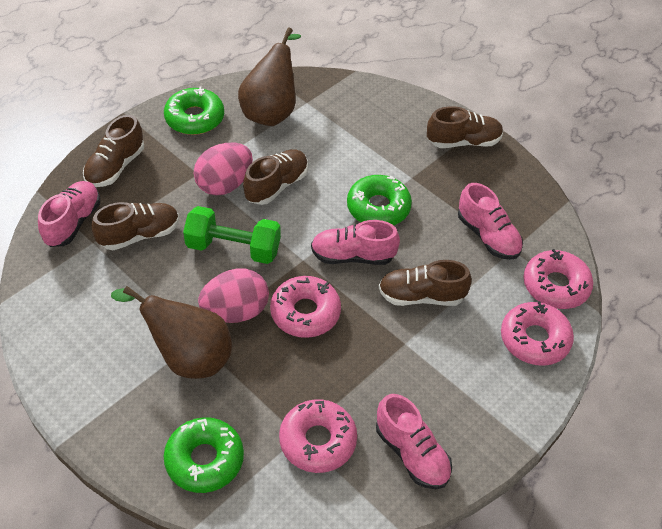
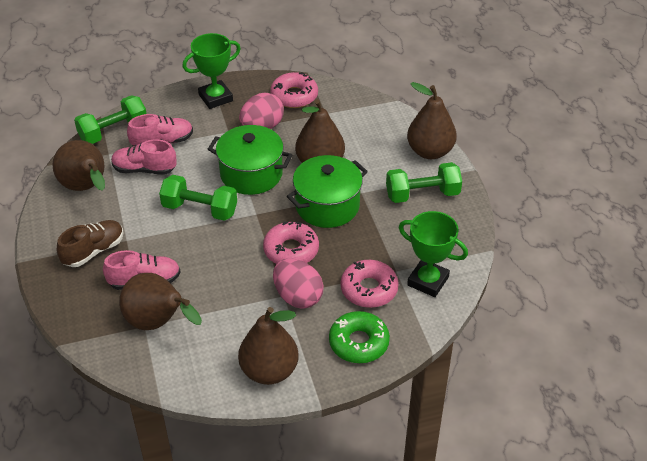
brown pear: 2 -> 5
brown shoe: 5 -> 1
green donut: 3 -> 1
green dumbbell: 1 -> 3
green pot: 0 -> 2
green trophy: 0 -> 2
pink donut: 4 -> 3
pink shoe: 4 -> 3

